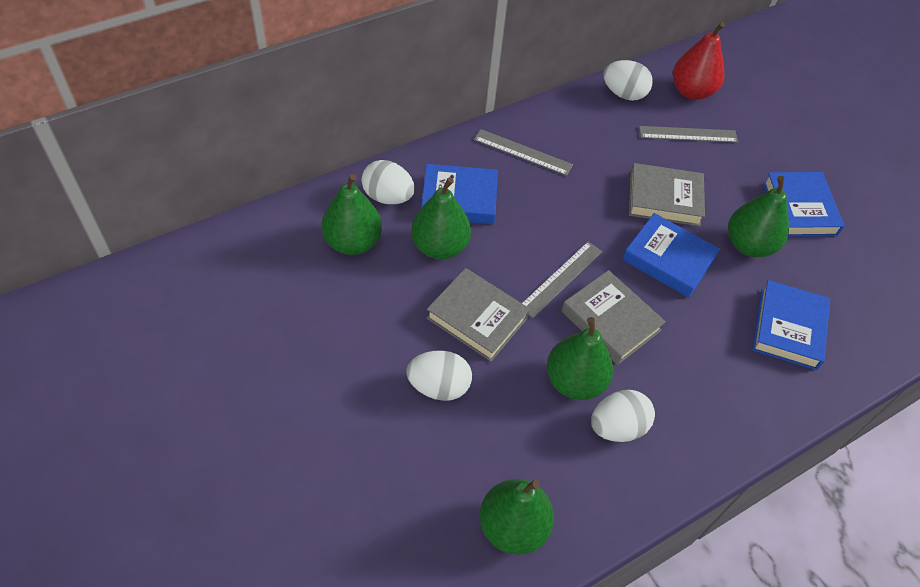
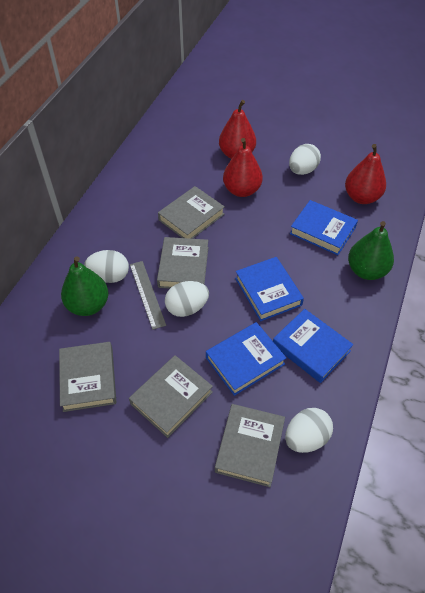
green pear: 5 -> 2
grey book: 3 -> 5
grey ruler: 3 -> 1
red pear: 1 -> 3

